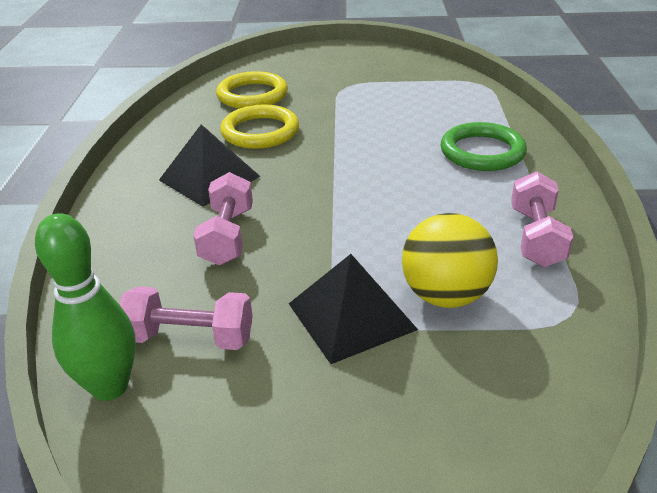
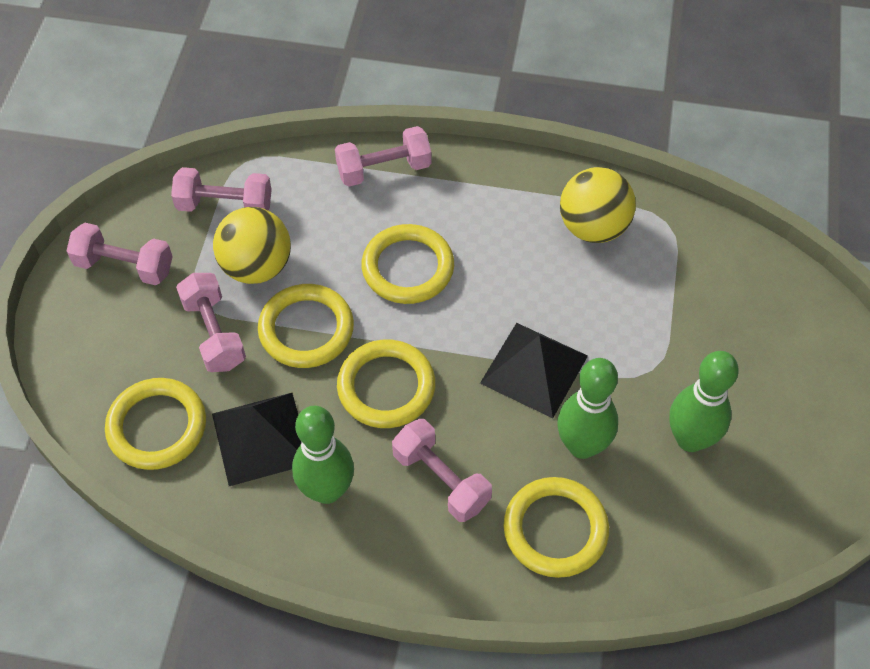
green bowling pin: 1 -> 3
green ring: 1 -> 0
pink dumbbell: 3 -> 5
yellow ball: 1 -> 2
yellow ring: 2 -> 5

